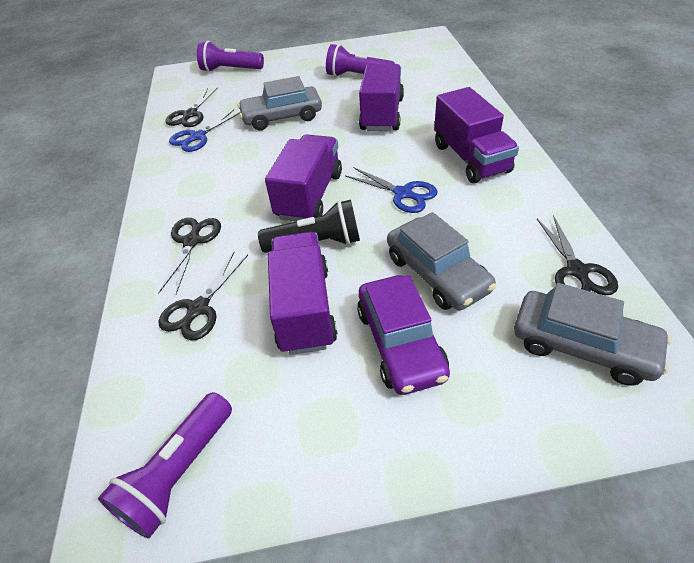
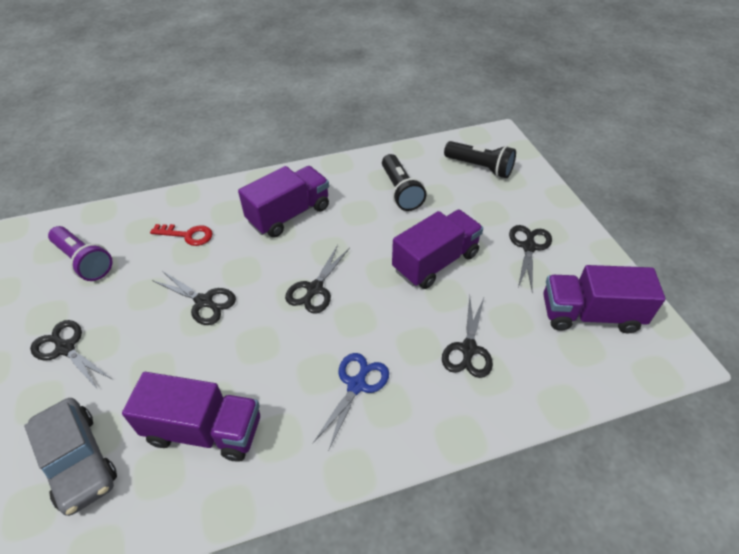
black flashlight: 1 -> 2
black scissors: 4 -> 5
blue scissors: 2 -> 1
grey car: 3 -> 1
purple car: 1 -> 0
purple flashlight: 3 -> 1
red key: 0 -> 1

